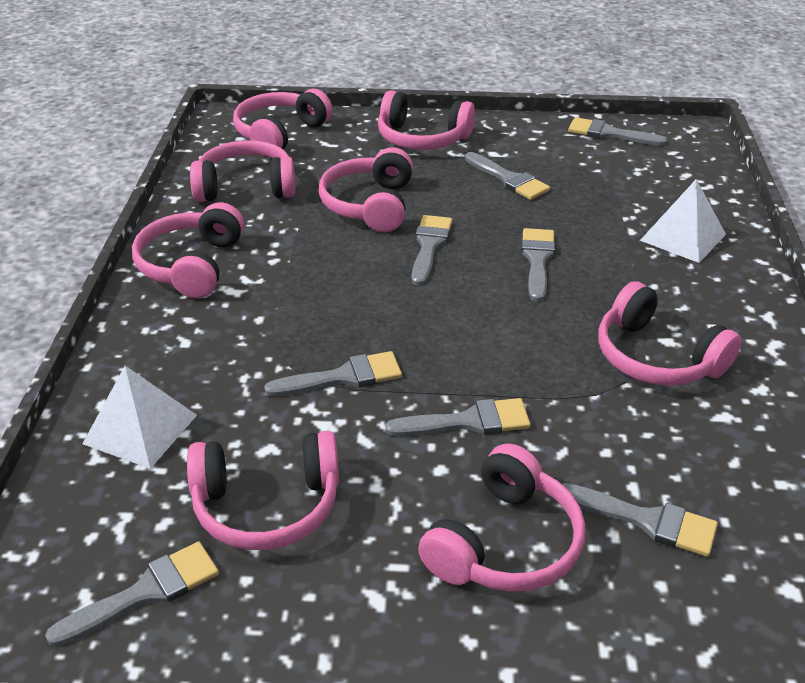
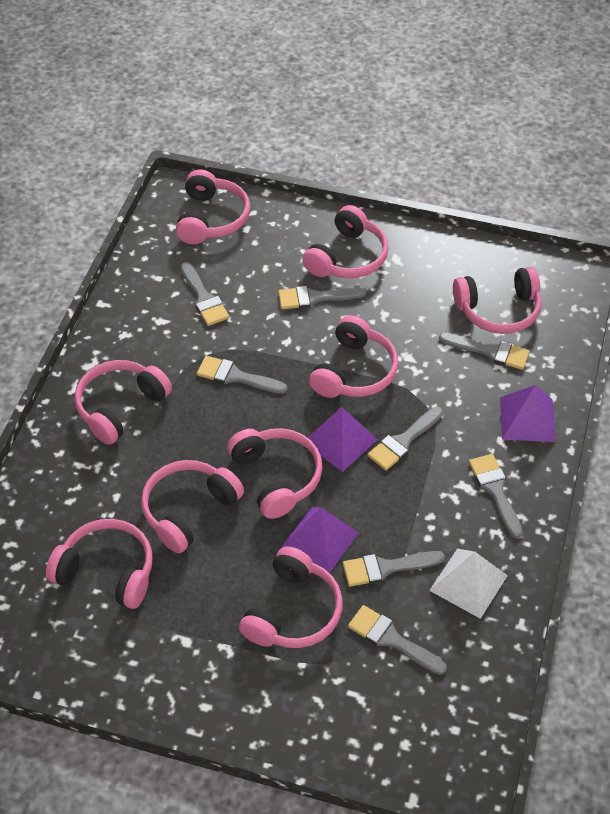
pink headphones: 8 -> 9
purple pyramid: 0 -> 3
white pyramid: 2 -> 1

